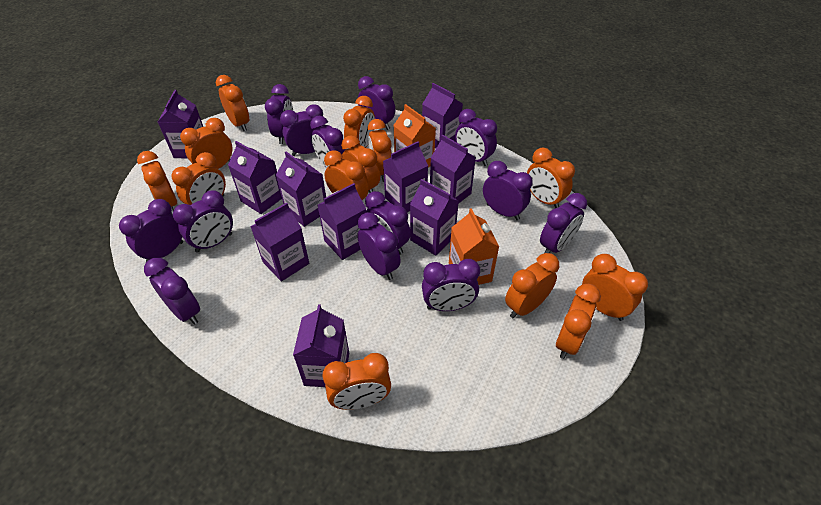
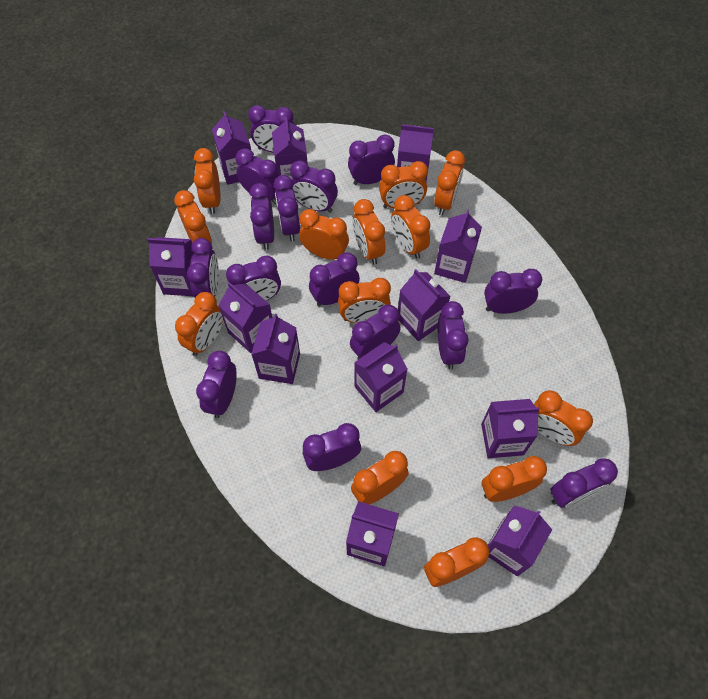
orange carton: 2 -> 0
purple carton: 10 -> 12
purple clock: 13 -> 15

